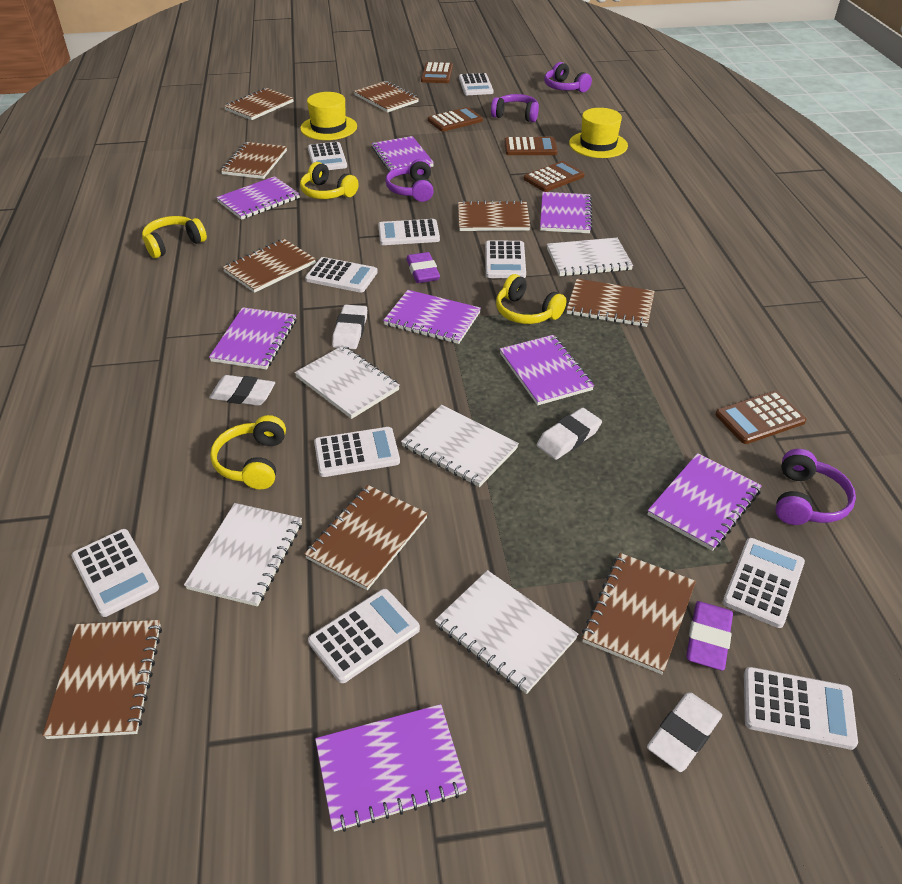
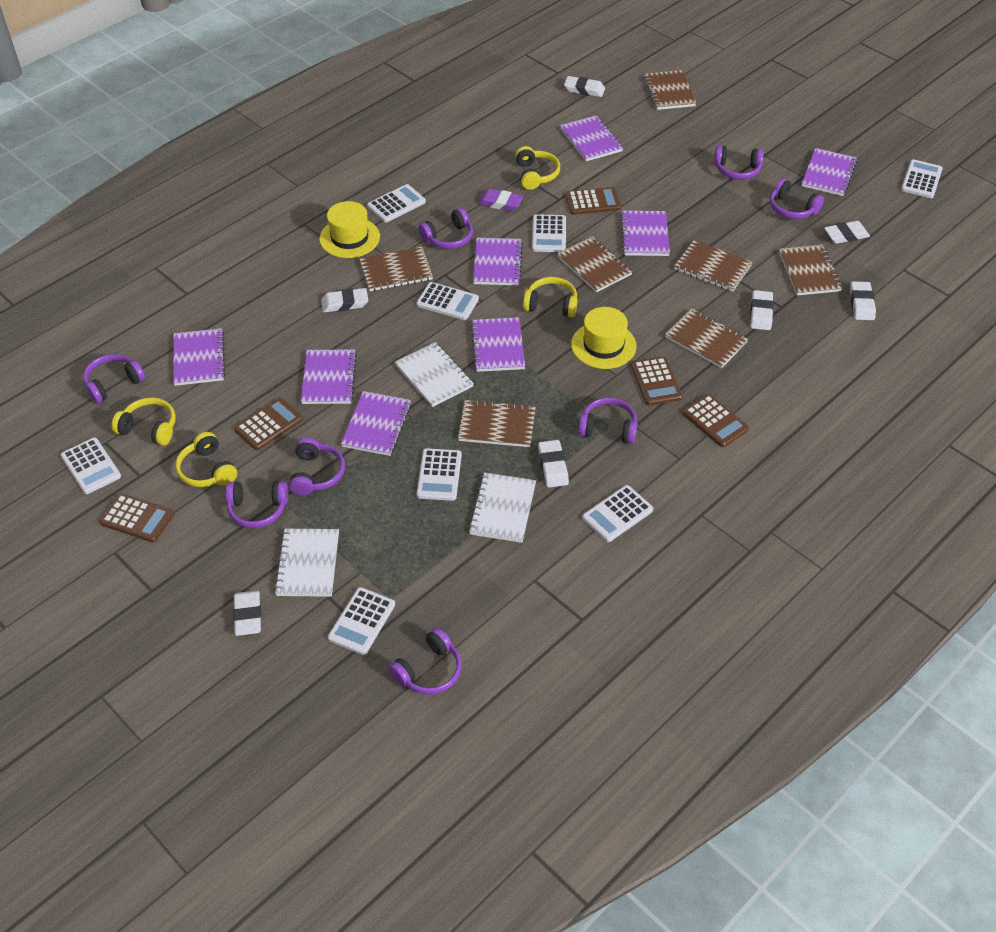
brown notebook: 9 -> 7
purple eraser: 2 -> 1
purple headphones: 4 -> 8
white calculator: 10 -> 8
white eraser: 4 -> 7
white notebook: 5 -> 3

